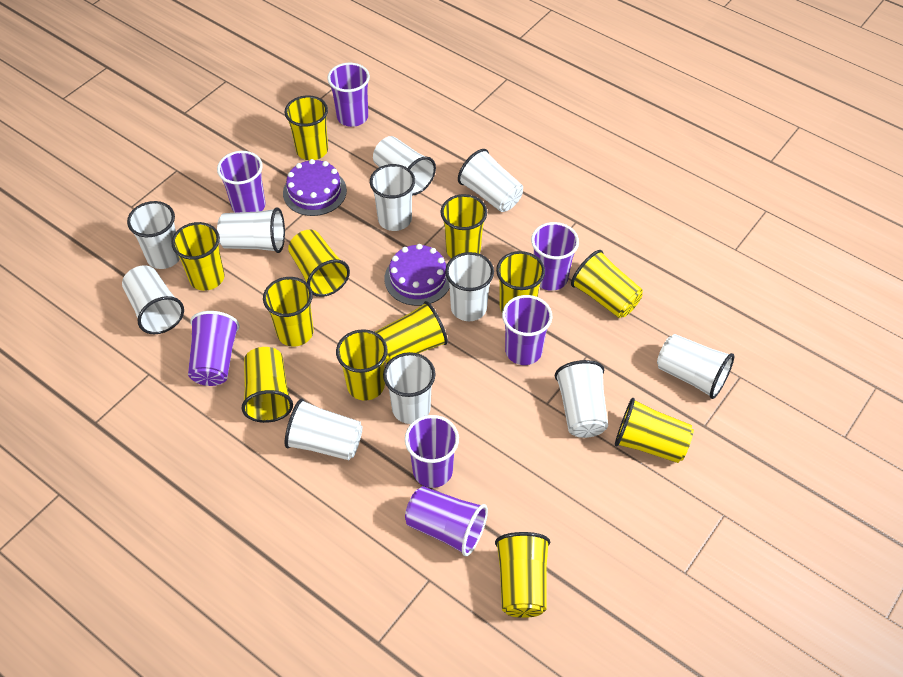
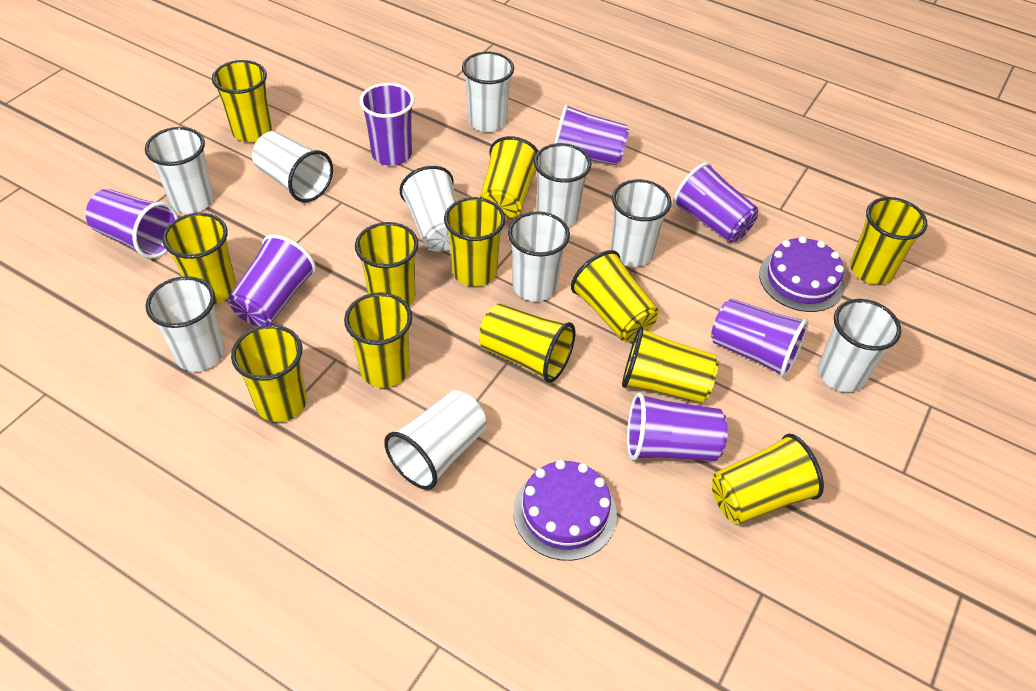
white cup: 11 -> 10

